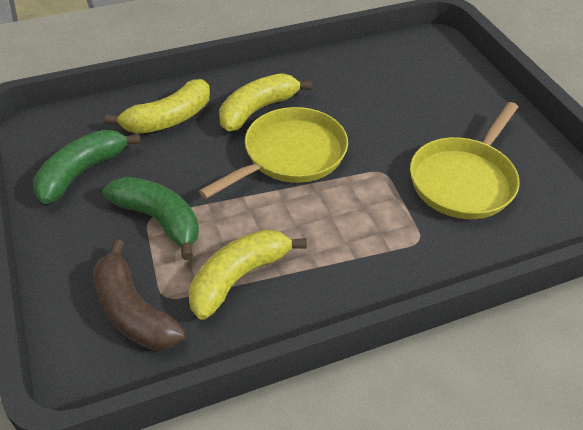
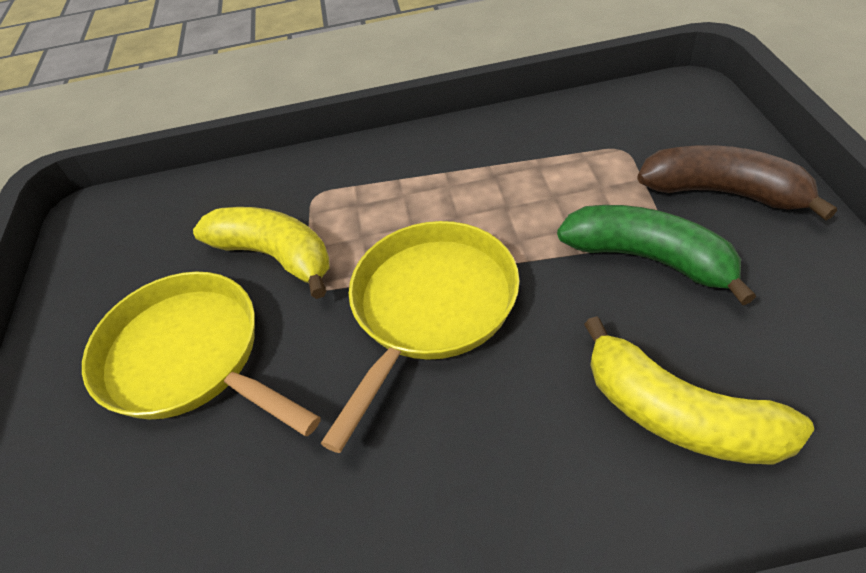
green banana: 2 -> 1
yellow banana: 3 -> 2

